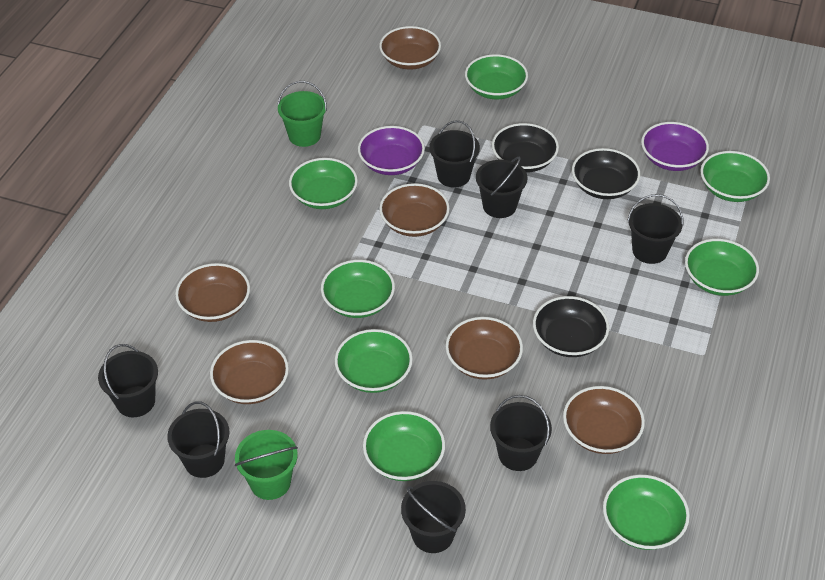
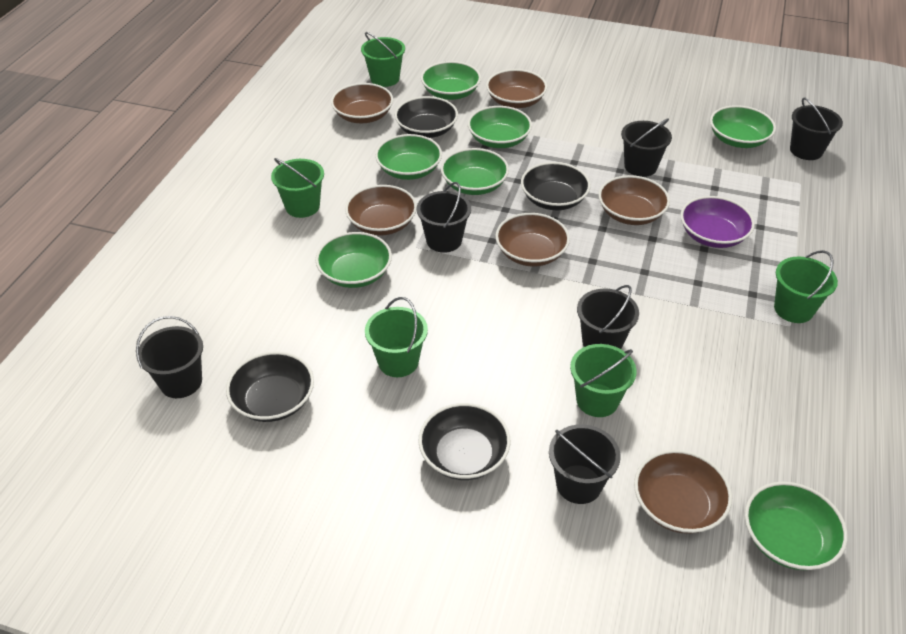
black bowl: 3 -> 4
black bucket: 7 -> 6
green bowl: 8 -> 7
green bucket: 2 -> 5
purple bowl: 2 -> 1

